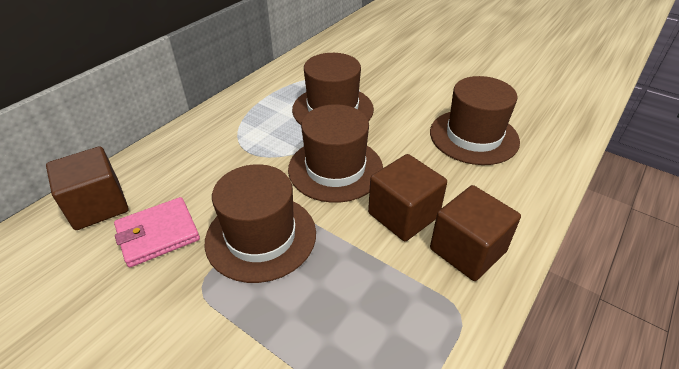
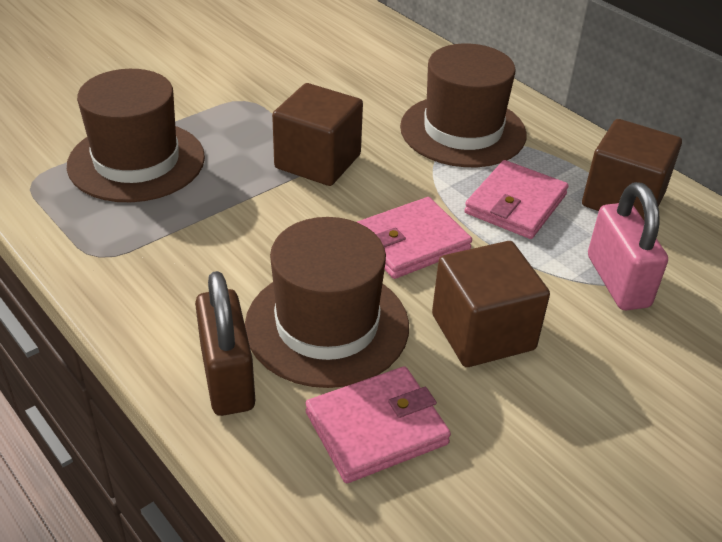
brown hat: 4 -> 3
brown padlock: 0 -> 1
pink padlock: 0 -> 1
pink wallet: 1 -> 3

